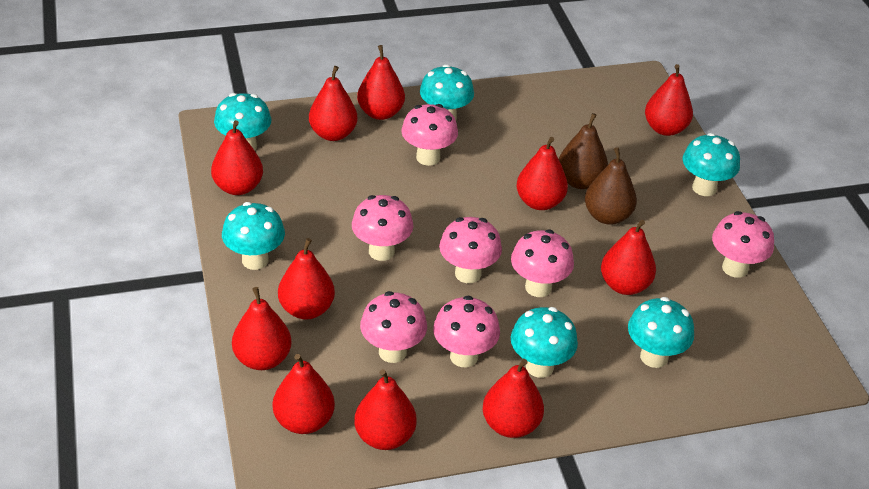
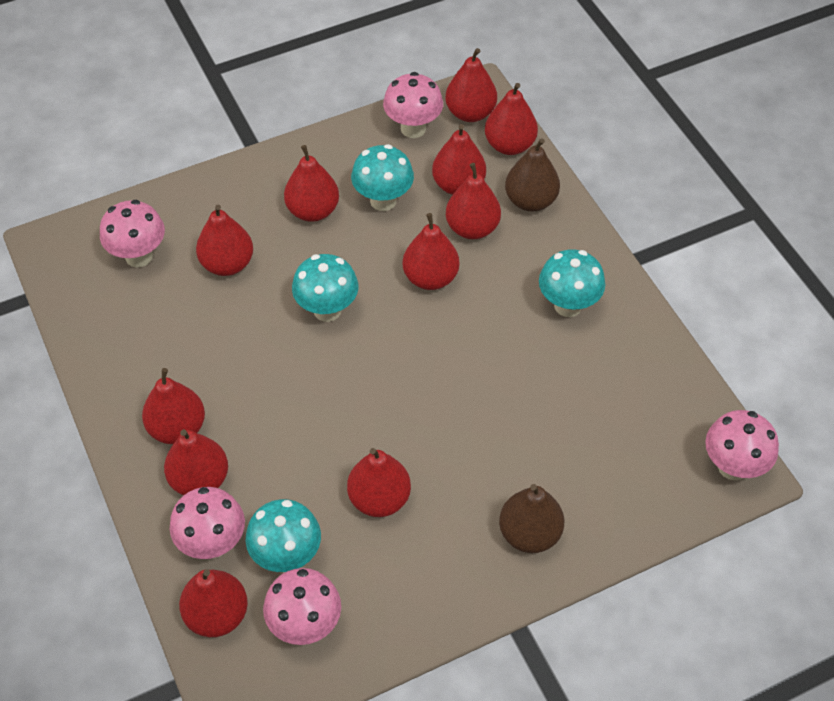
pink mushroom: 7 -> 5
turquoise mushroom: 6 -> 4

